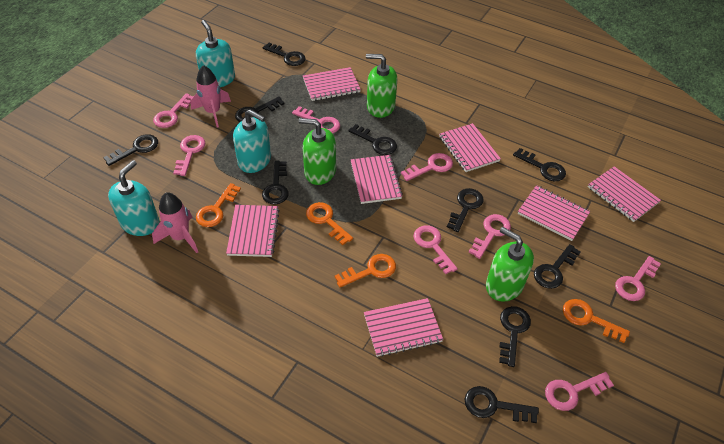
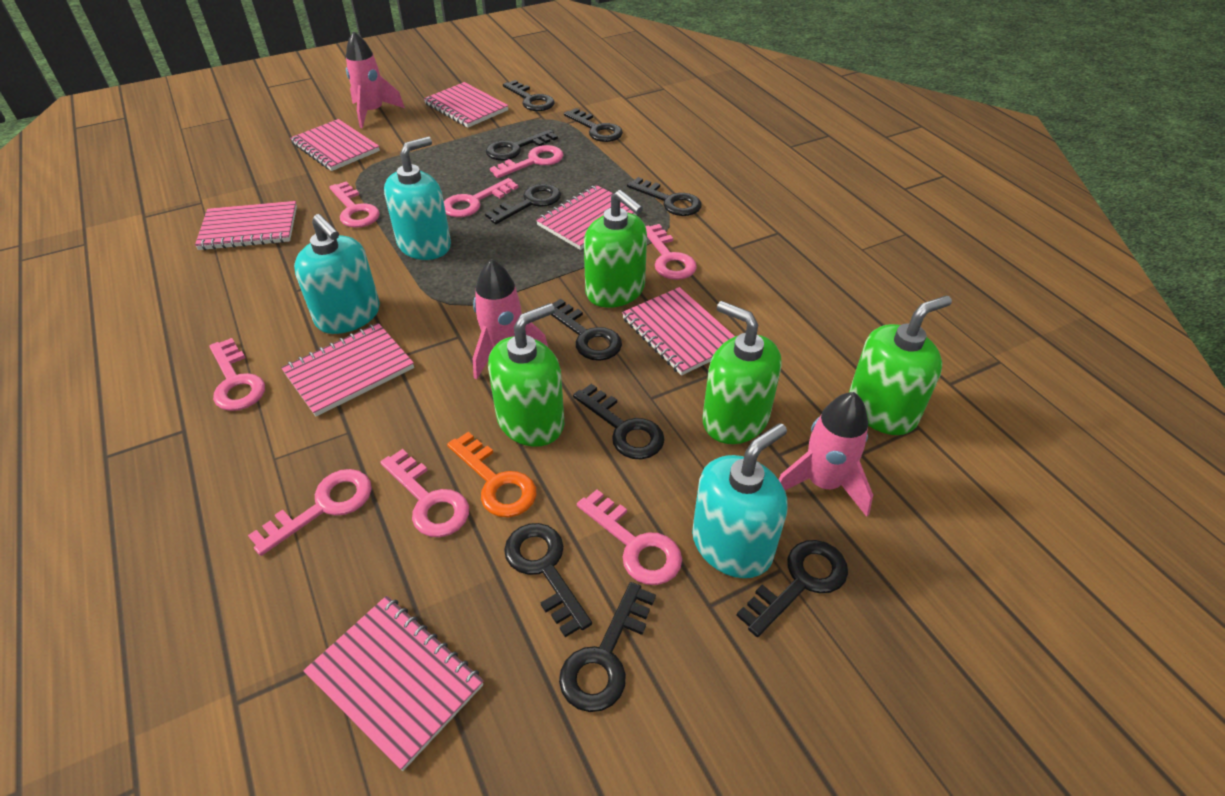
green soap dispenser: 3 -> 4
orange key: 4 -> 1
pink rocket: 2 -> 3

